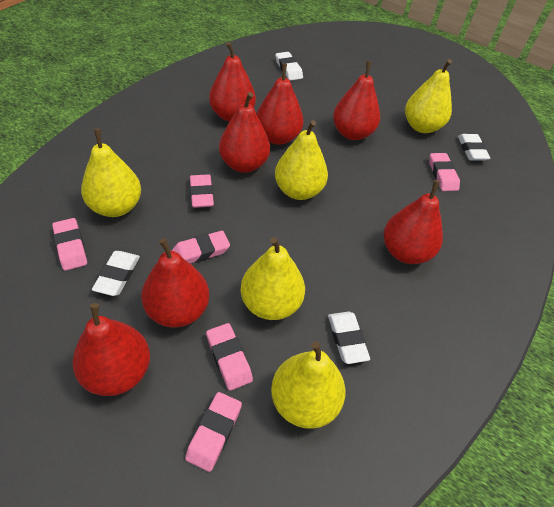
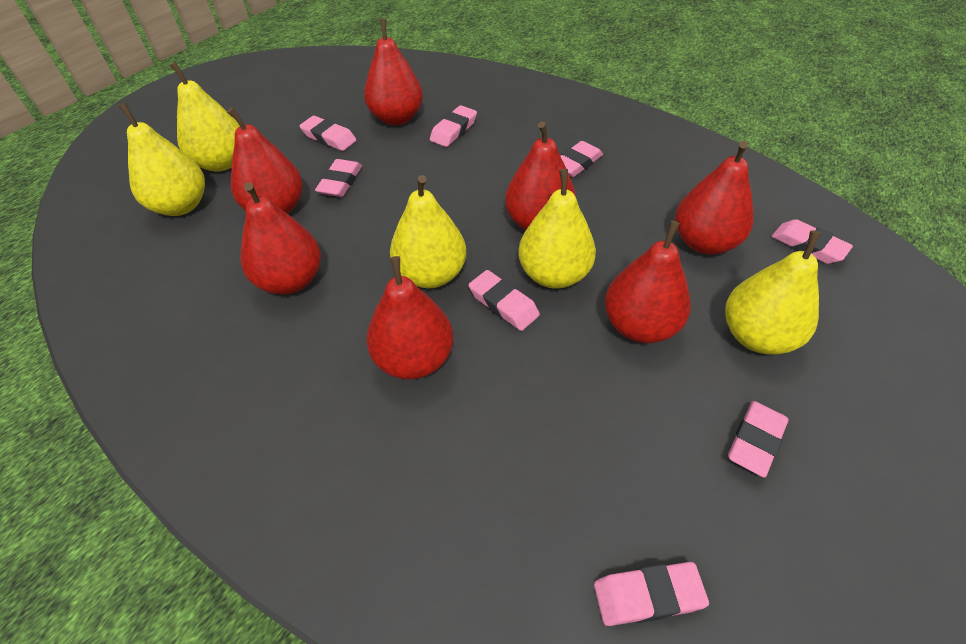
pink eraser: 6 -> 8
white eraser: 4 -> 0

